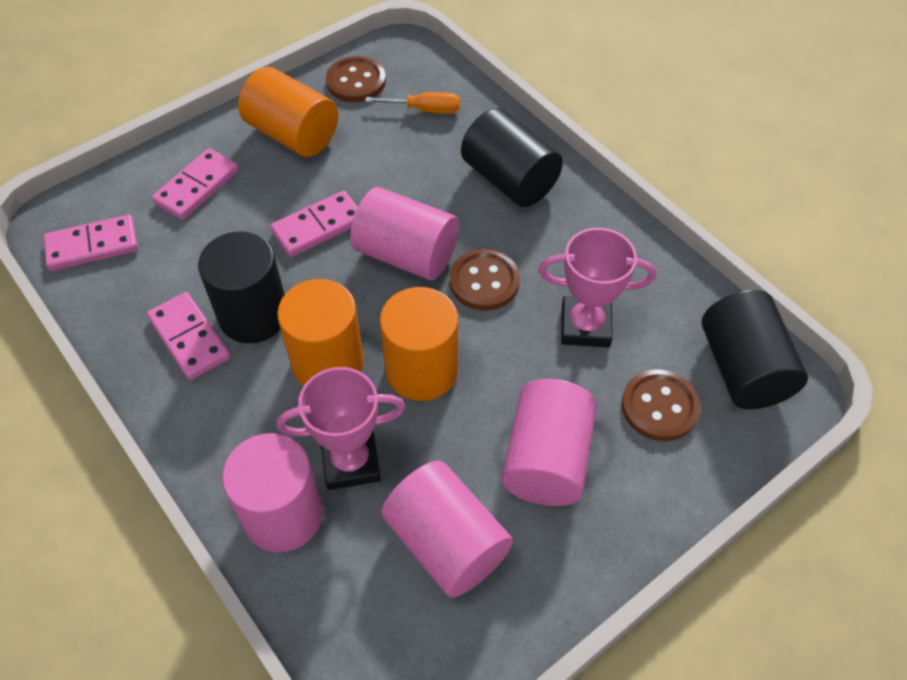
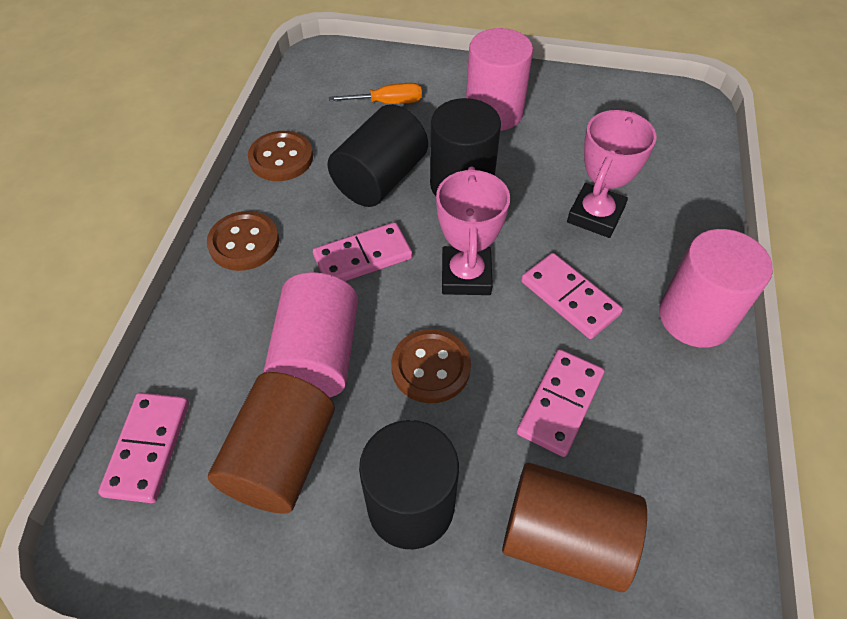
brown cylinder: 0 -> 2
orange cylinder: 3 -> 0
pink cylinder: 4 -> 3

